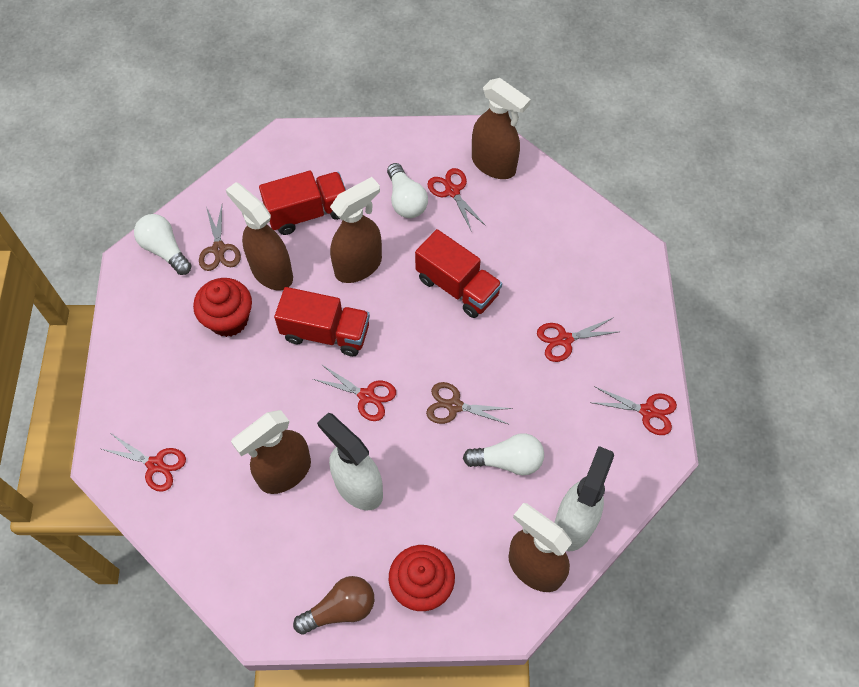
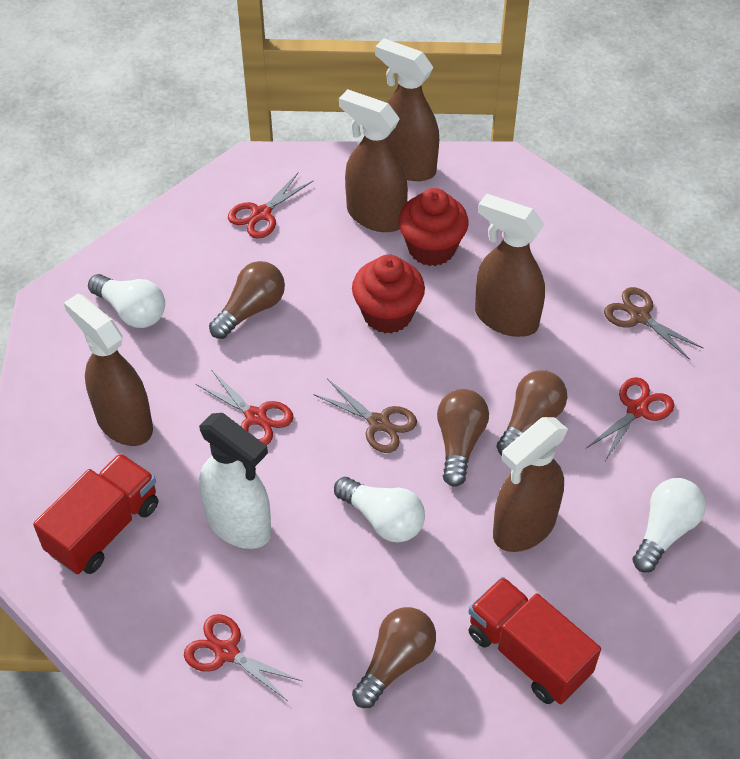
brown light bulb: 1 -> 4
red scissors: 5 -> 4
red truck: 3 -> 2
white spray bottle: 2 -> 1

